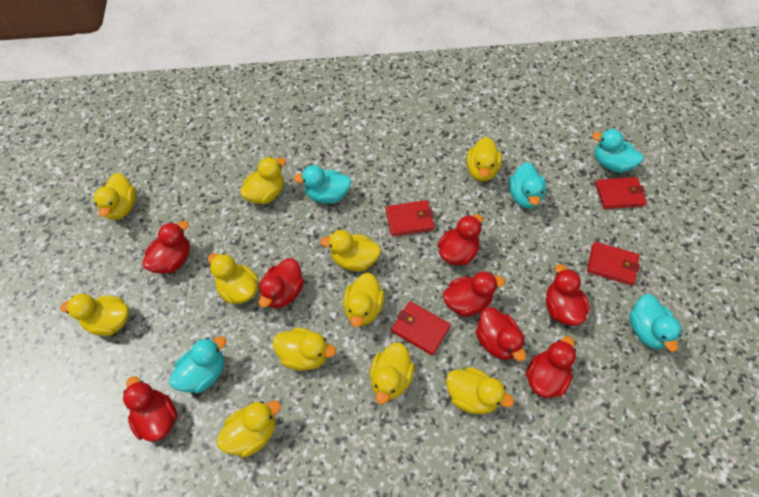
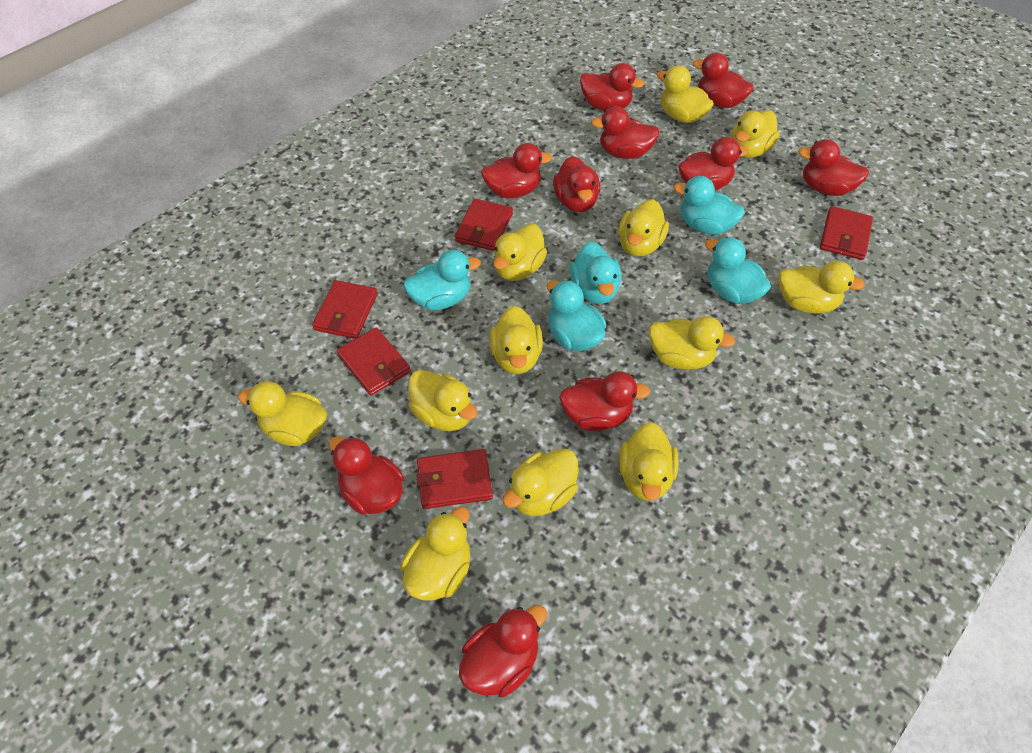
red duck: 8 -> 10
red wallet: 4 -> 5
yellow duck: 11 -> 12

